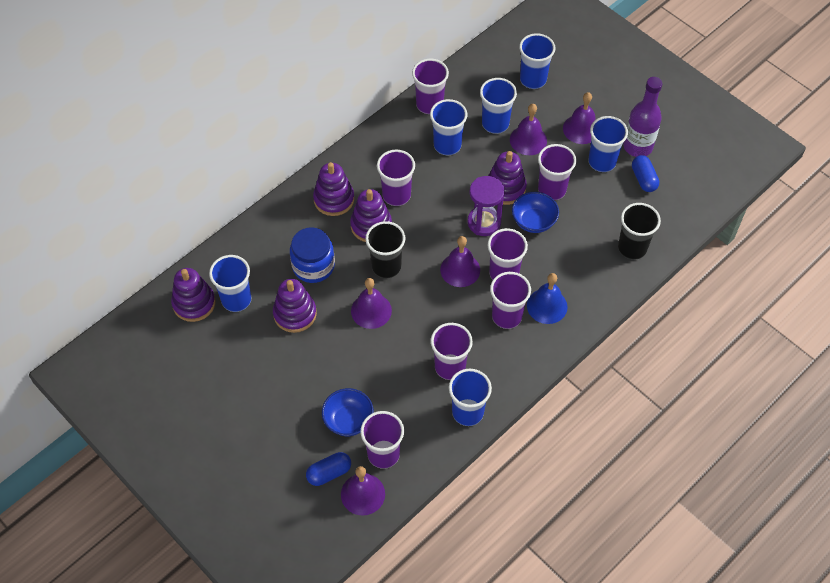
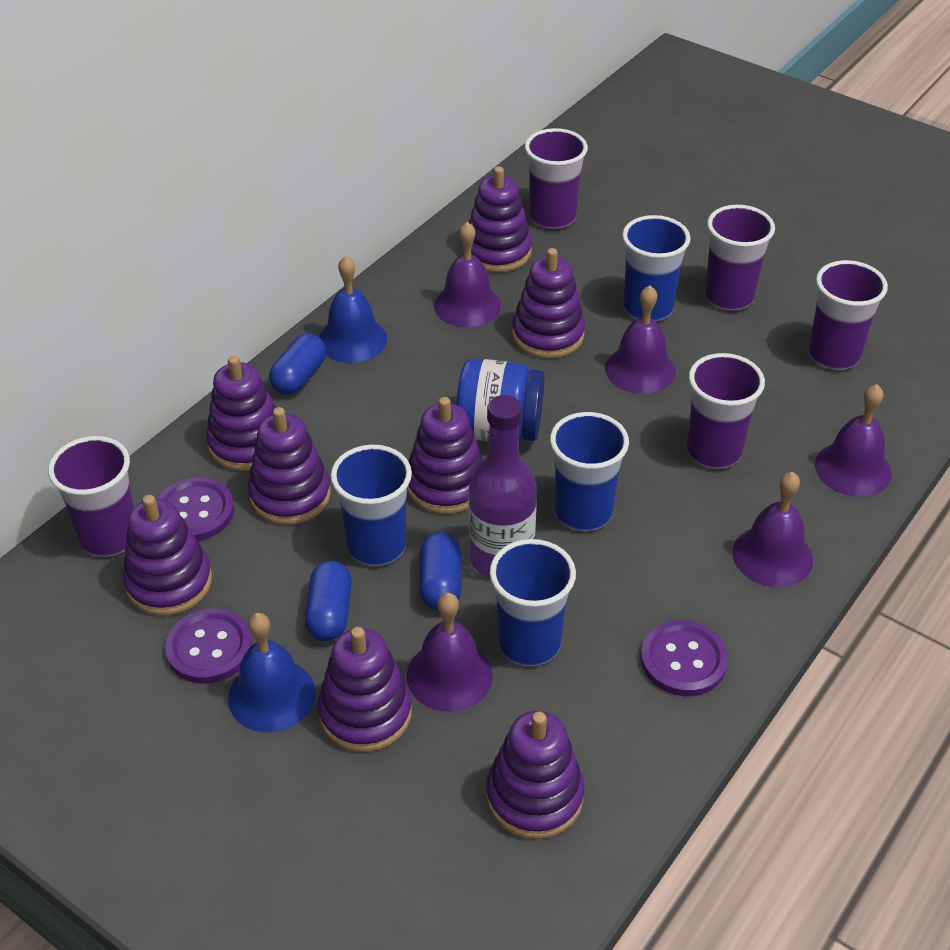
black cup: 2 -> 0
blue bell: 1 -> 2
blue bowl: 2 -> 0
blue capsule: 2 -> 3
blue cup: 6 -> 4
purple button: 0 -> 3
purple cup: 7 -> 5
purple hourglass: 1 -> 0
purple stacking toy: 5 -> 8

